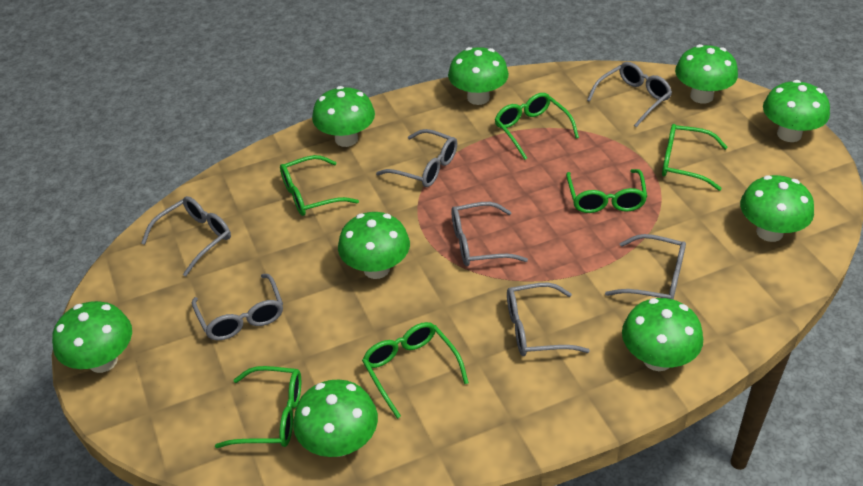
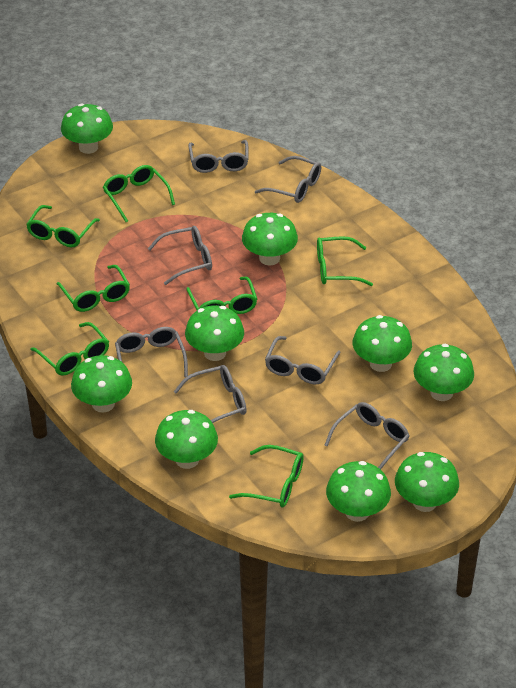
green glasses: 6 -> 7

